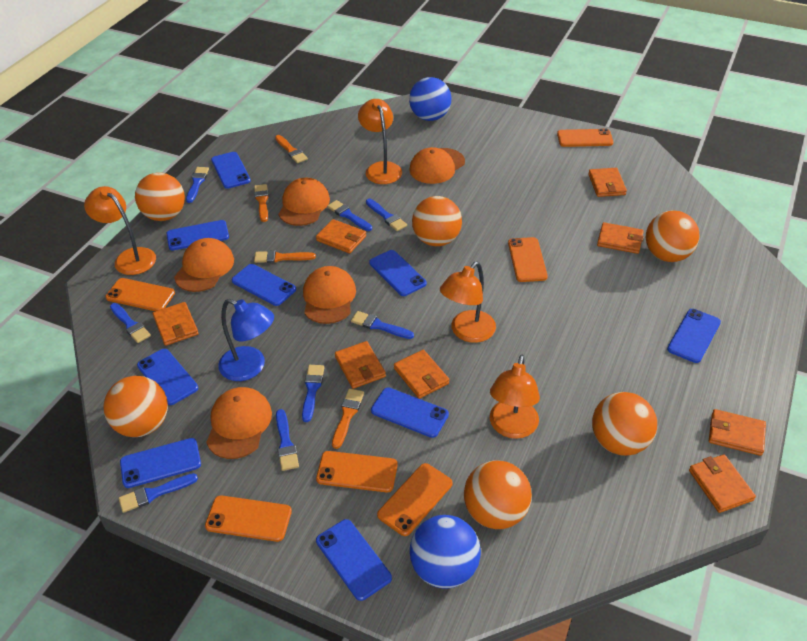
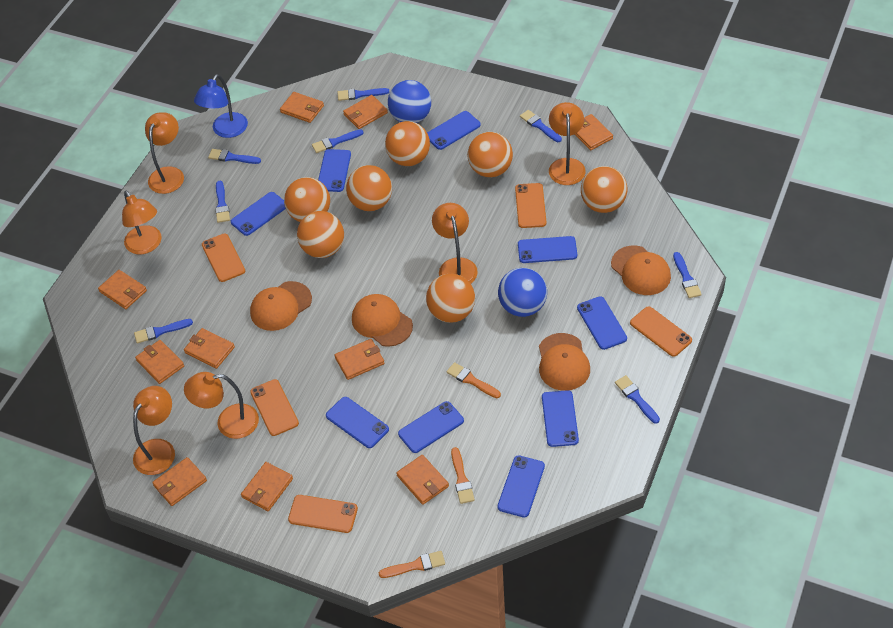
orange ball: 6 -> 7
orange brush: 4 -> 3
orange cap: 5 -> 4
orange lamp: 4 -> 6
orange phone: 6 -> 5
orange wallet: 8 -> 10

